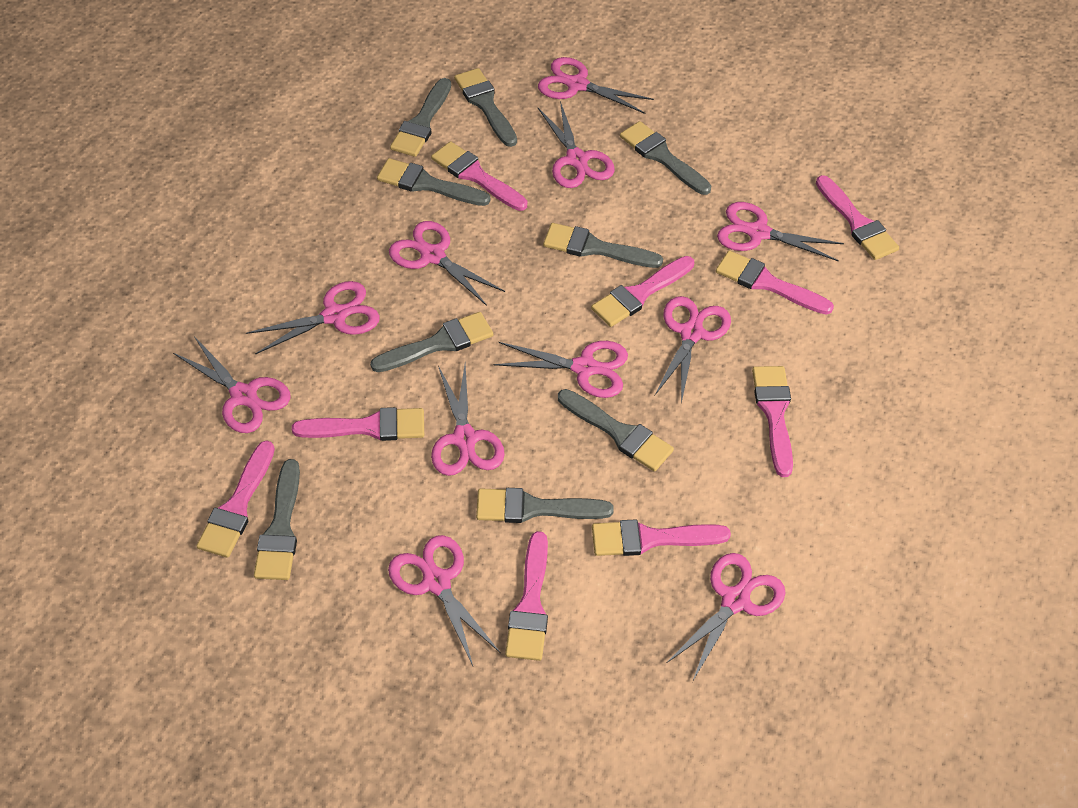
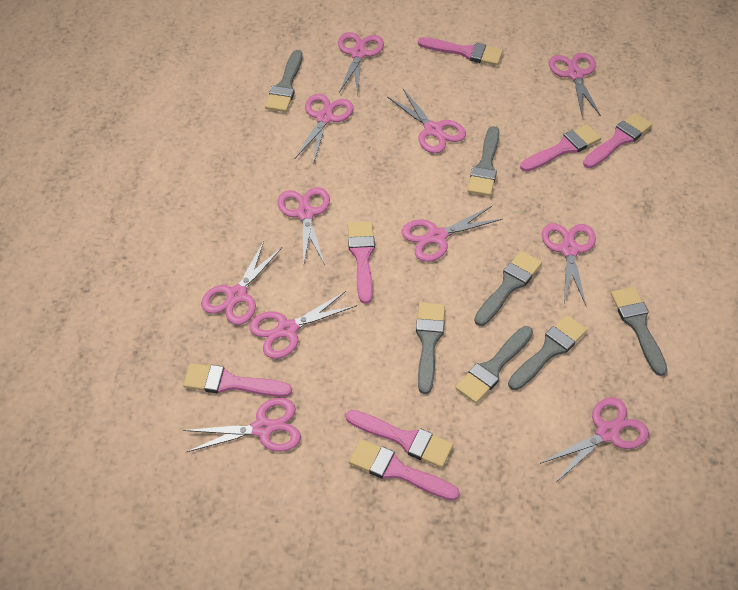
grey brush: 9 -> 7
pink brush: 9 -> 7

